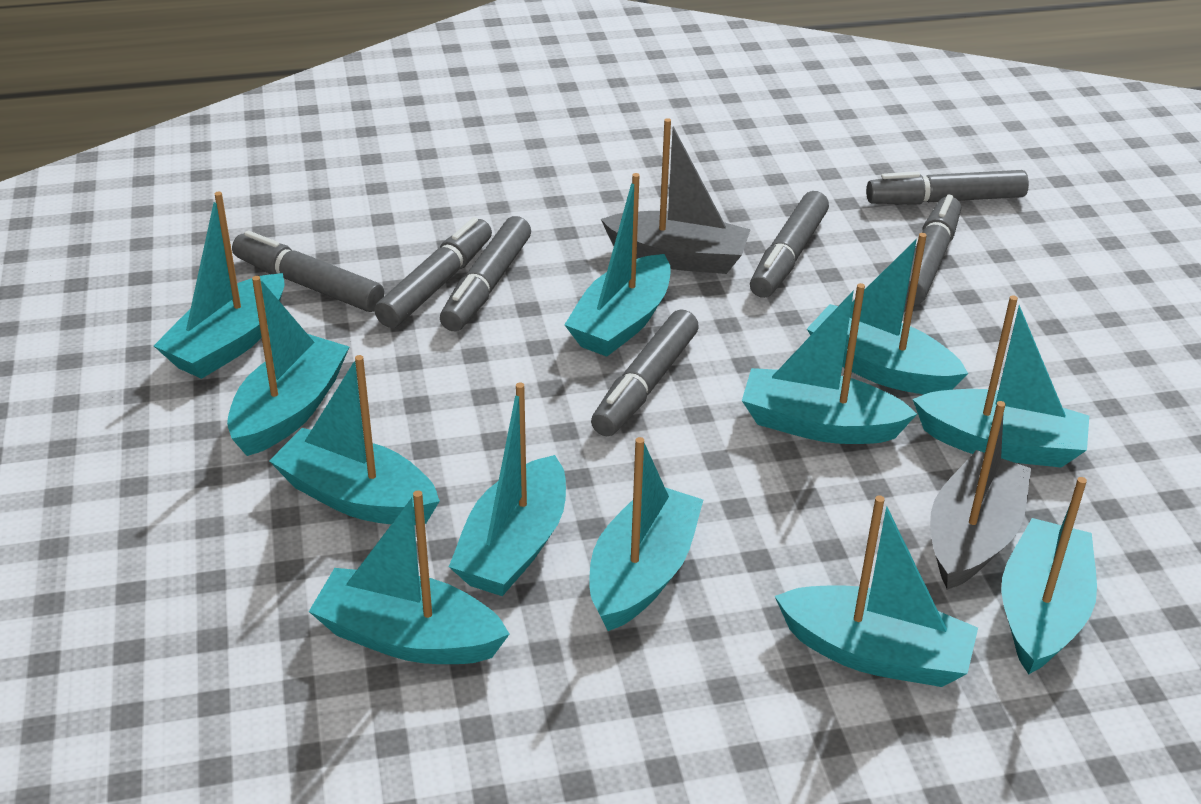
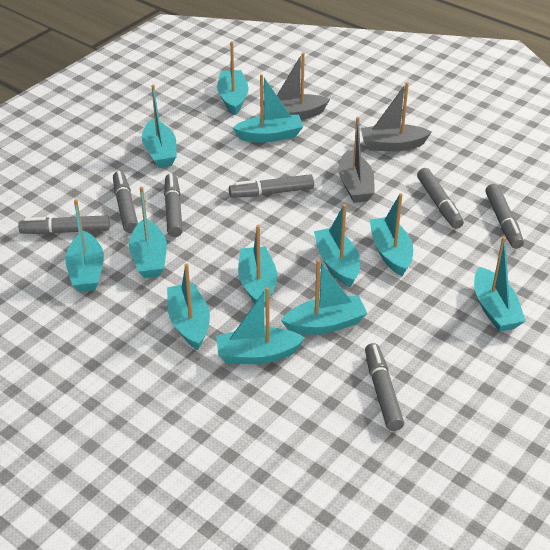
grey boat: 2 -> 3

